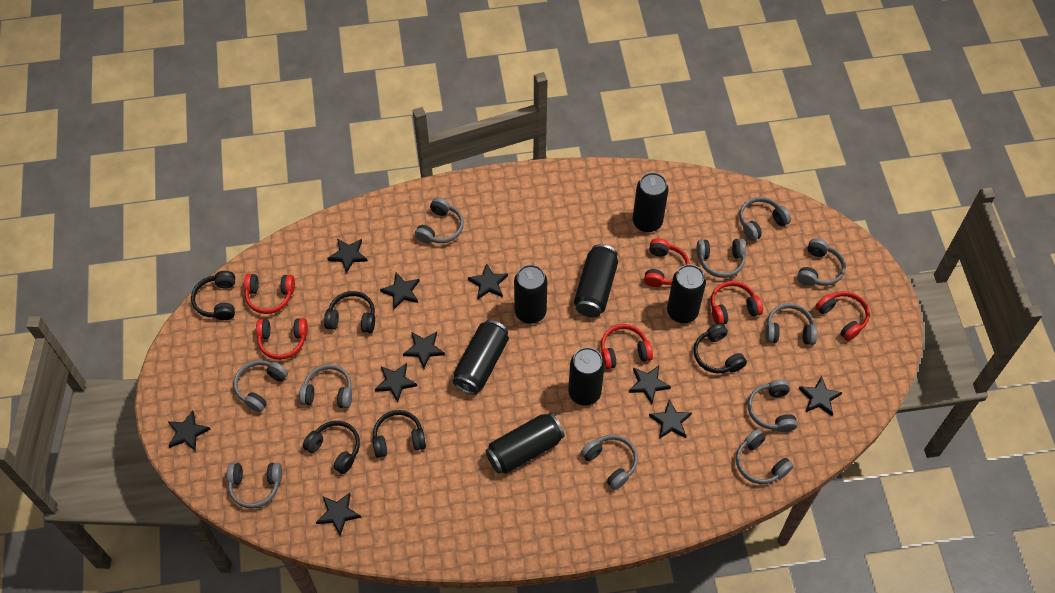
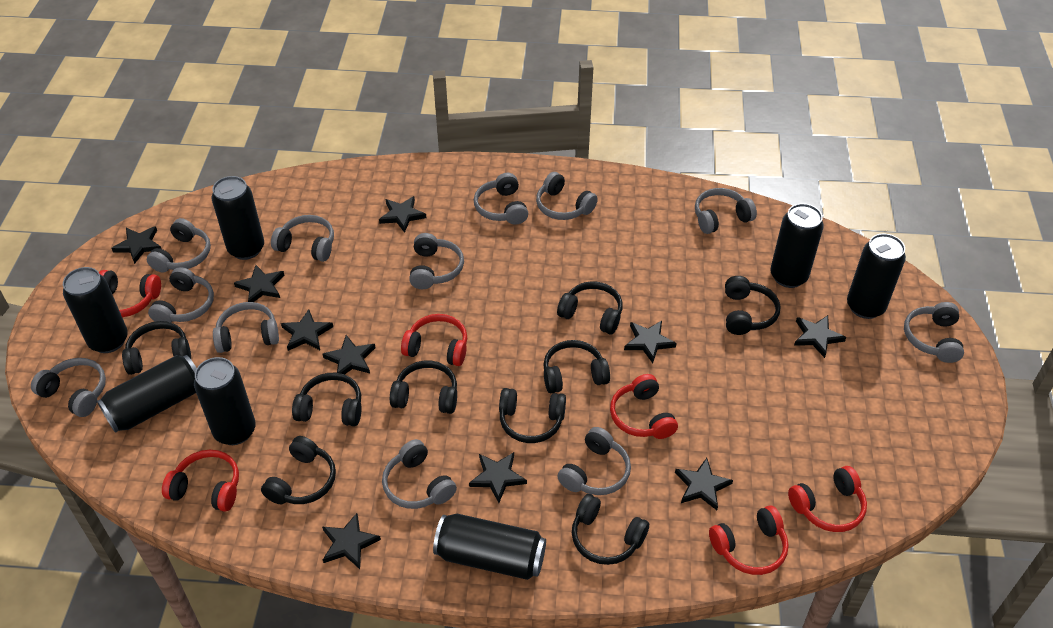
black headphones: 5 -> 9
grey headphones: 11 -> 12

